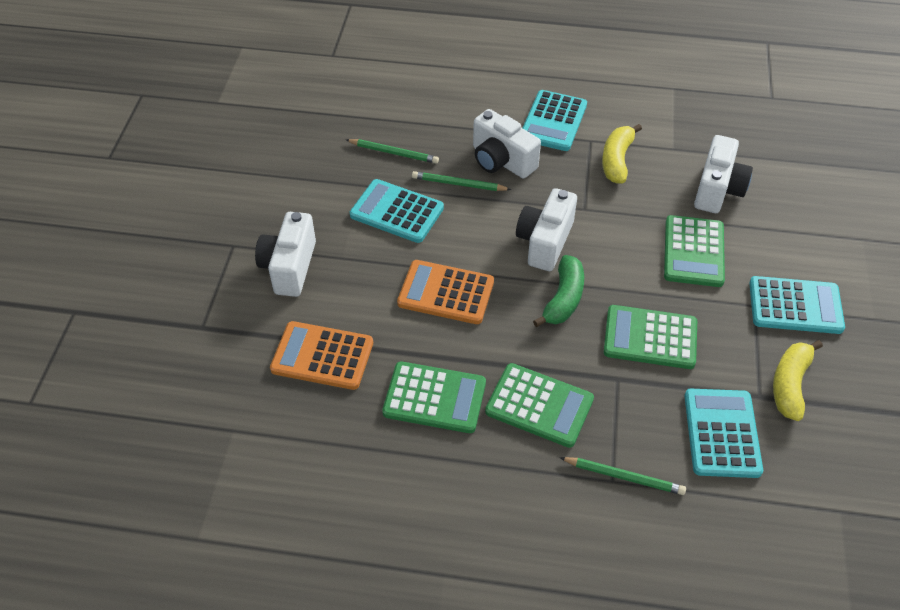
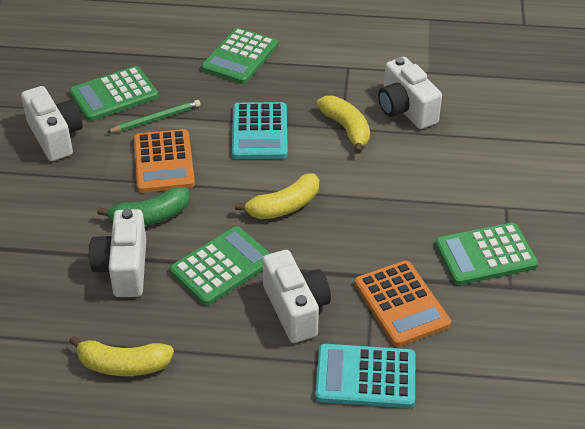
green pencil: 3 -> 1
turquoise calculator: 4 -> 2
yellow banana: 2 -> 3

